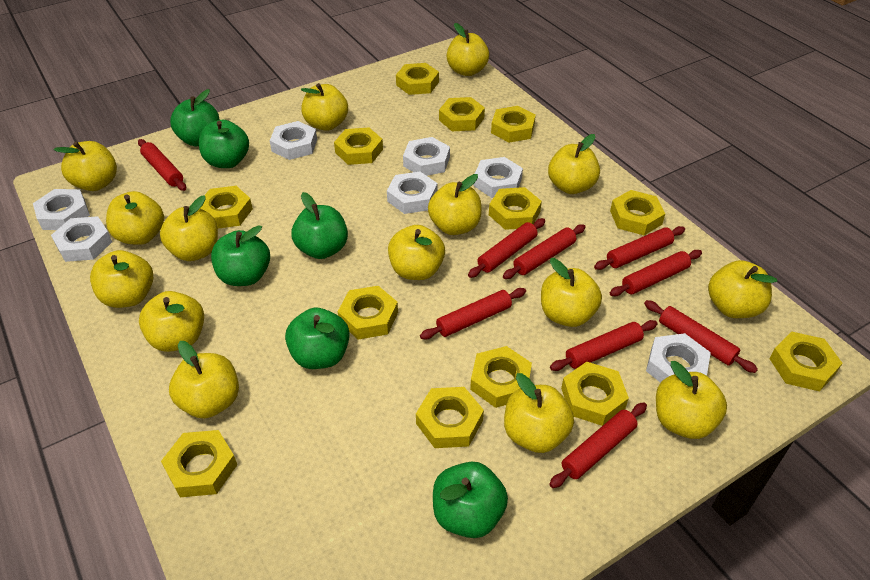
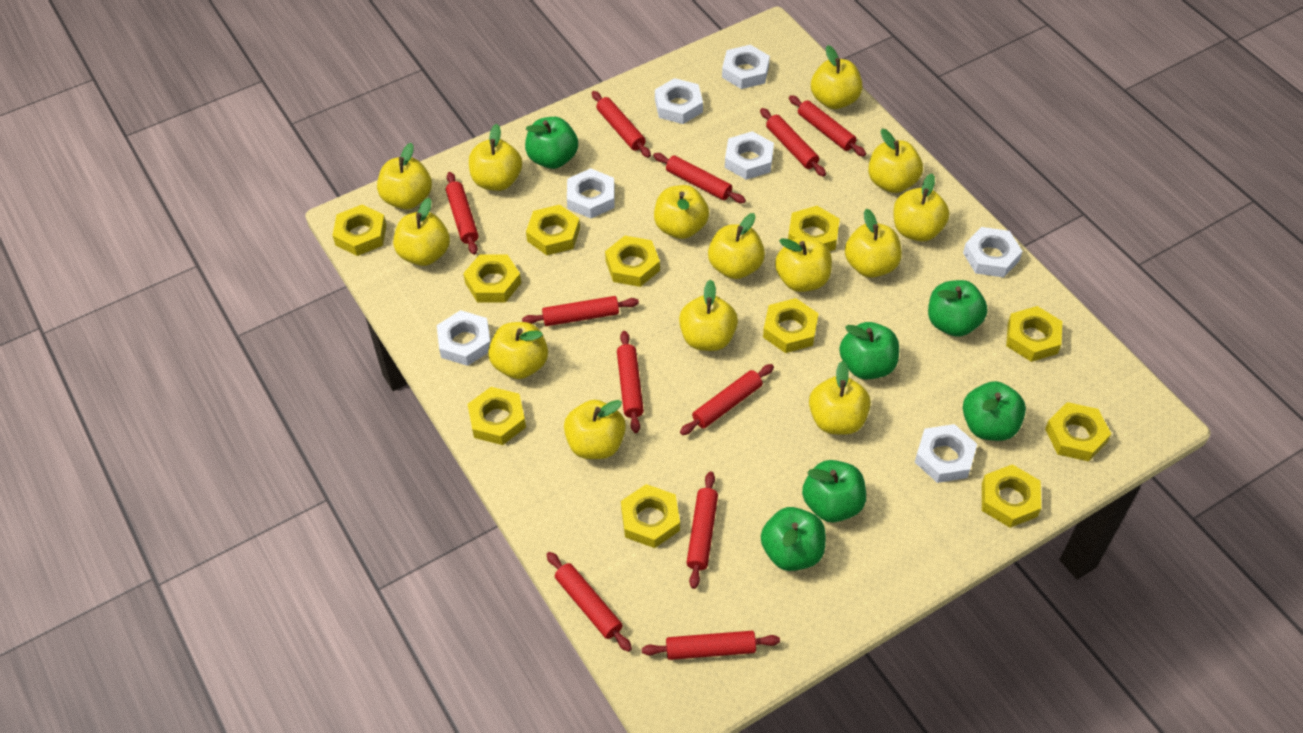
red rolling pin: 9 -> 11
yellow apple: 15 -> 14
yellow nut: 13 -> 11

